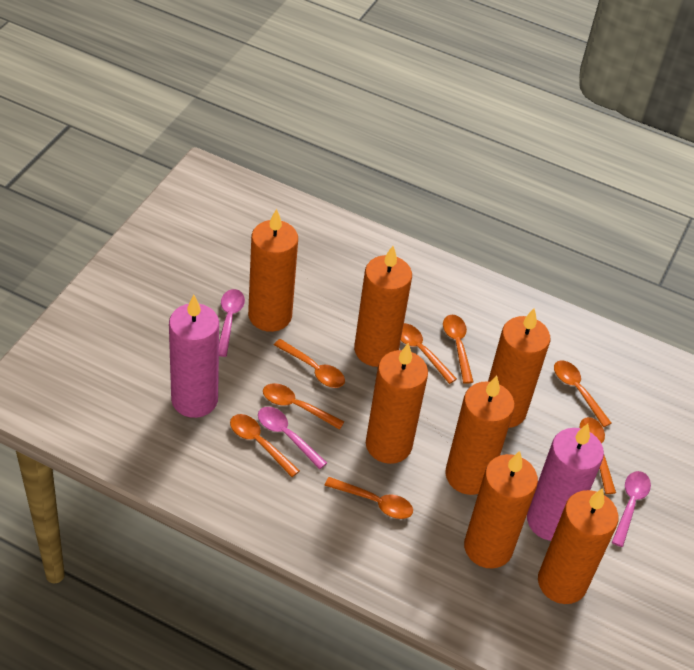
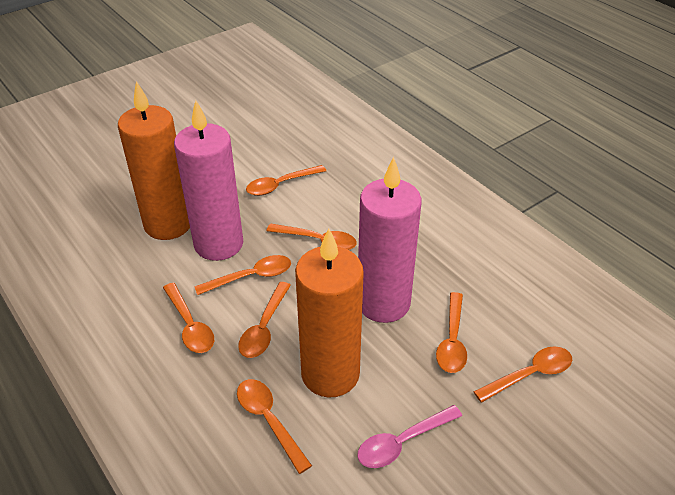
orange candle: 7 -> 2
pink spoon: 3 -> 1

